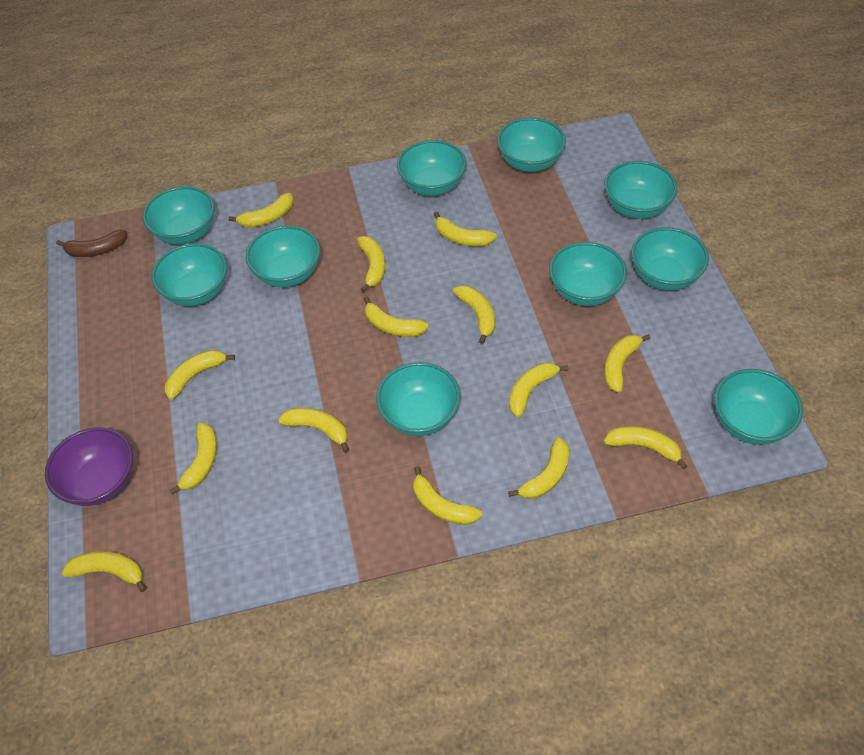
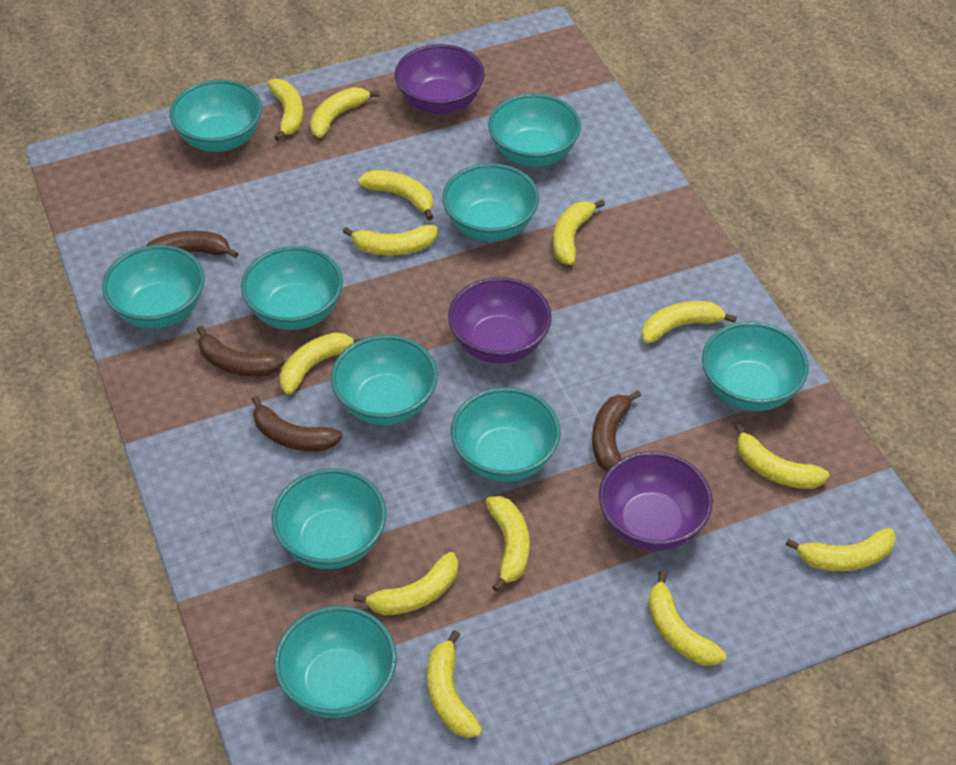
brown banana: 1 -> 4
purple bowl: 1 -> 3
yellow banana: 14 -> 13

